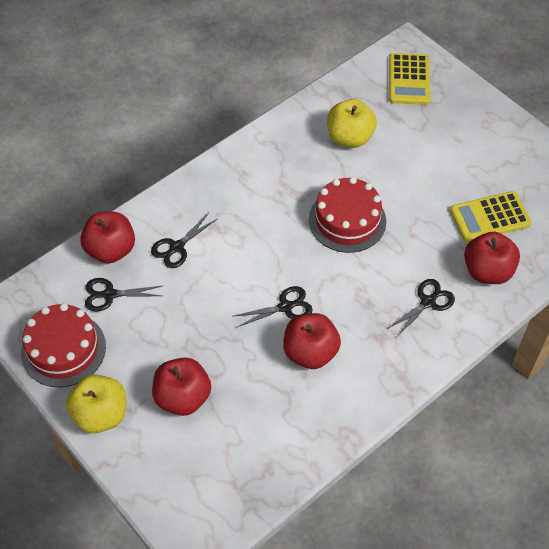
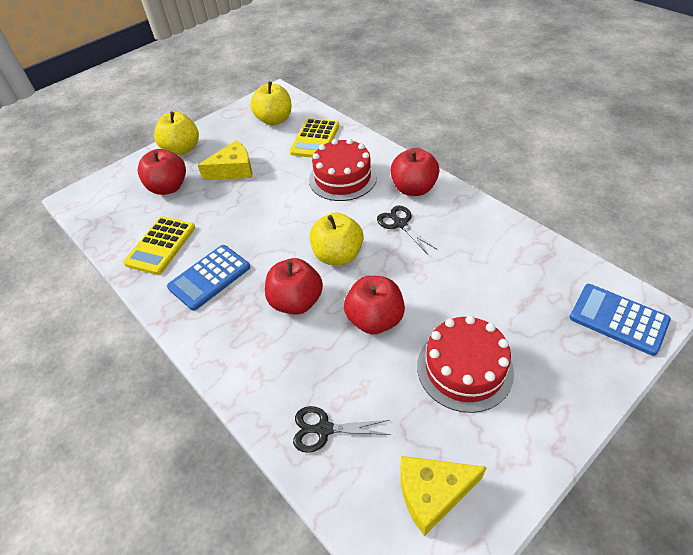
black scissors: 4 -> 2
blue calculator: 0 -> 2
yellow apple: 2 -> 3
yellow cheese: 0 -> 2

